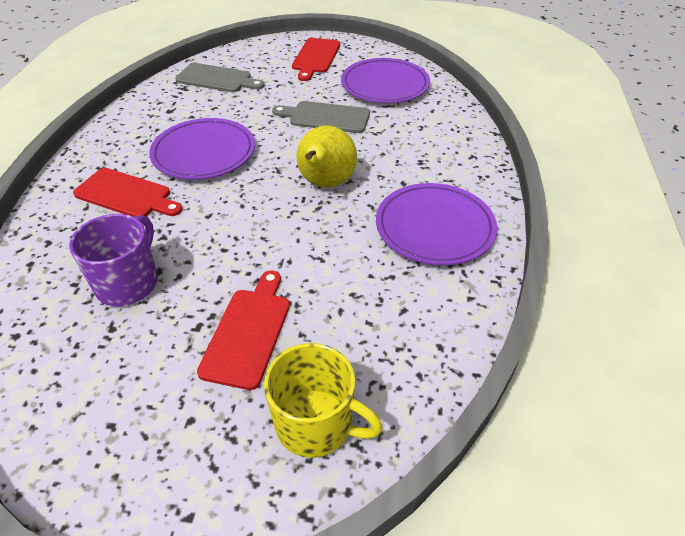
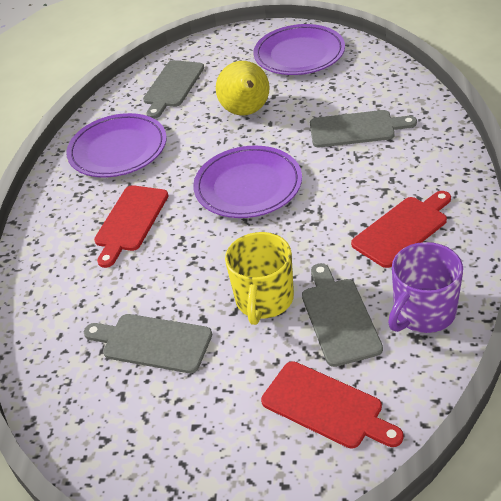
grey cutting board: 2 -> 4

